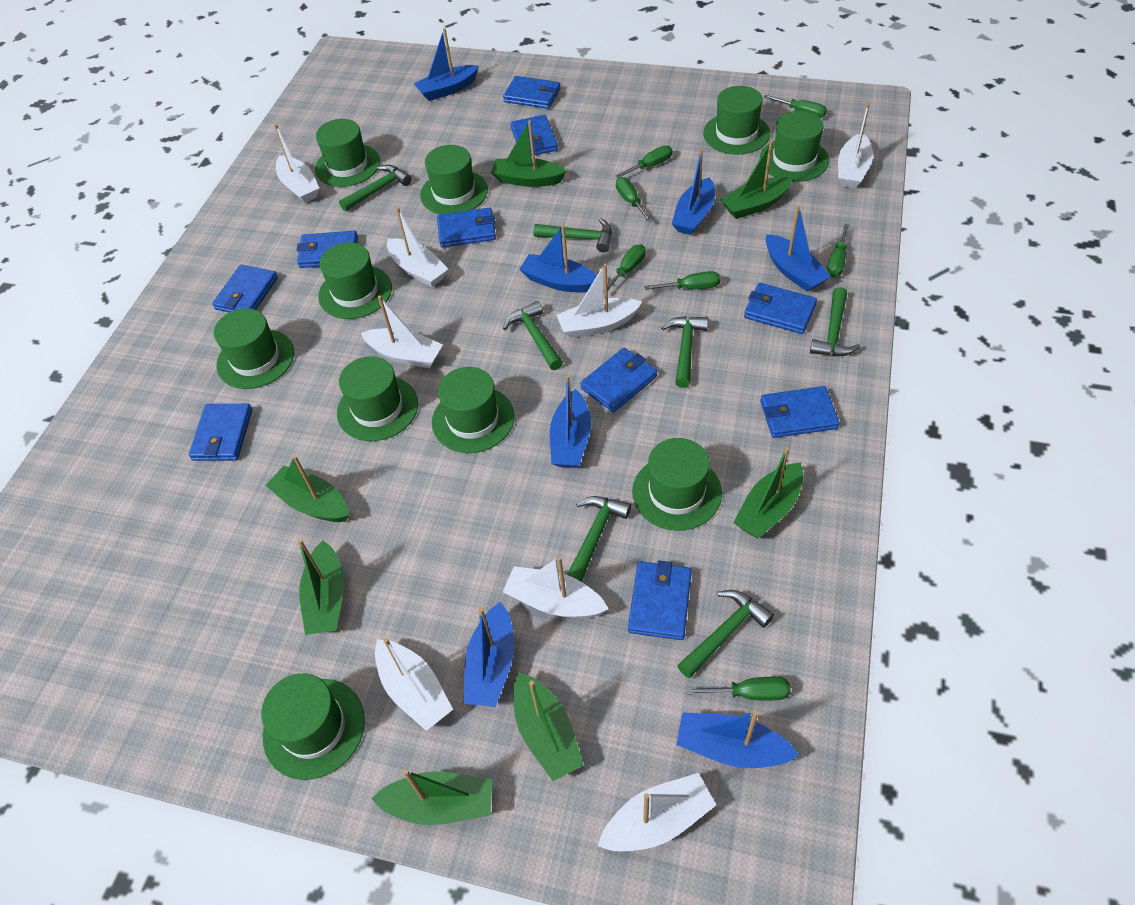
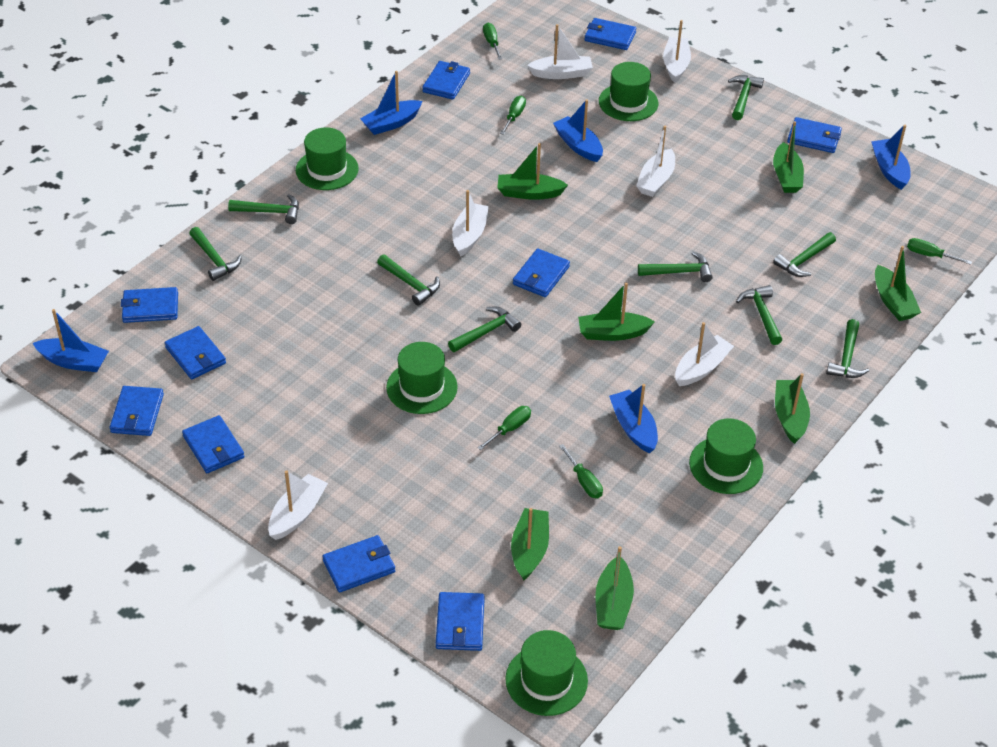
blue boat: 7 -> 5
green hammer: 7 -> 9
green hat: 10 -> 5
green screwdriver: 7 -> 5
white boat: 8 -> 6

